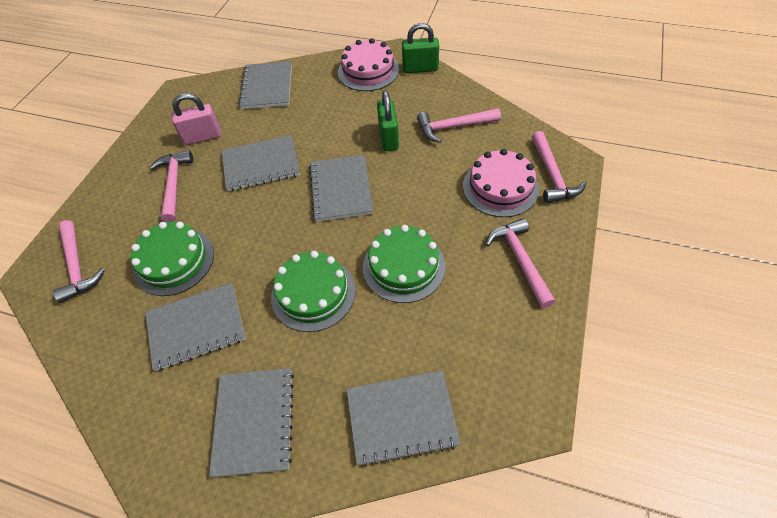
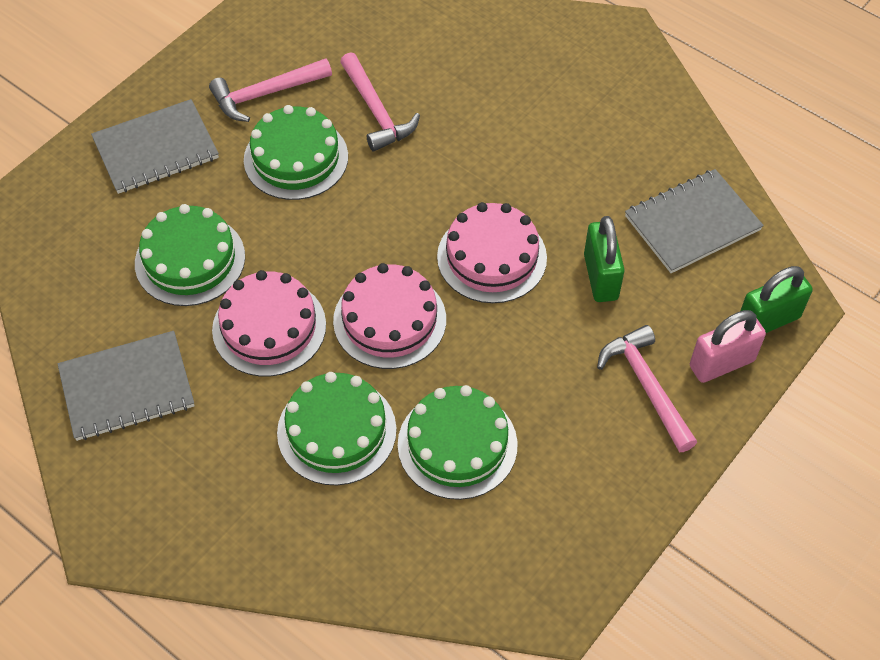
green cake: 3 -> 4
grey notebook: 6 -> 3
pink cake: 2 -> 3
pink hammer: 5 -> 3

